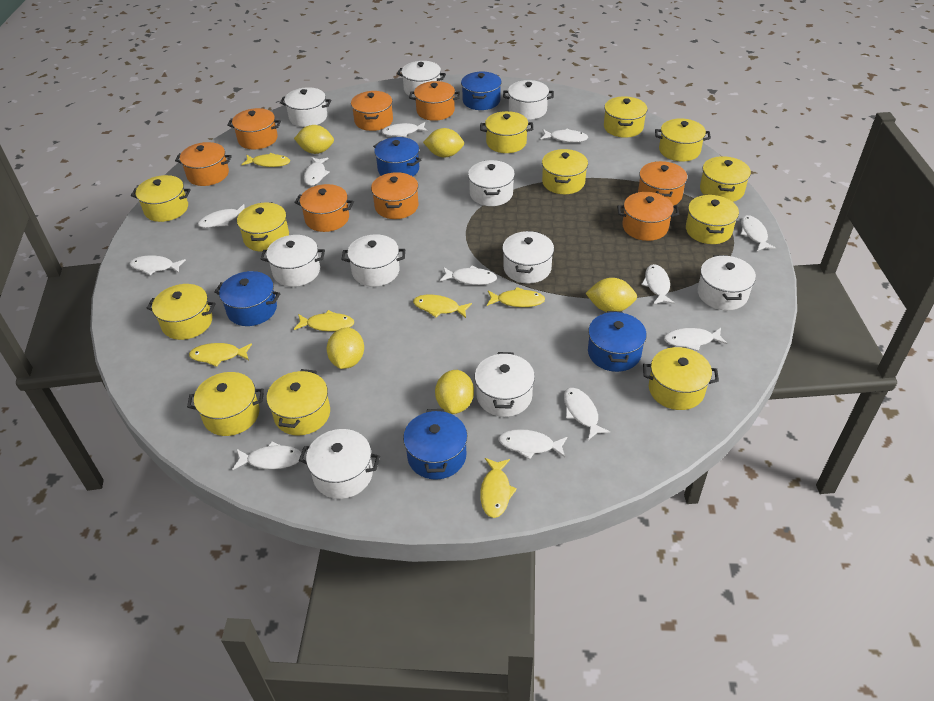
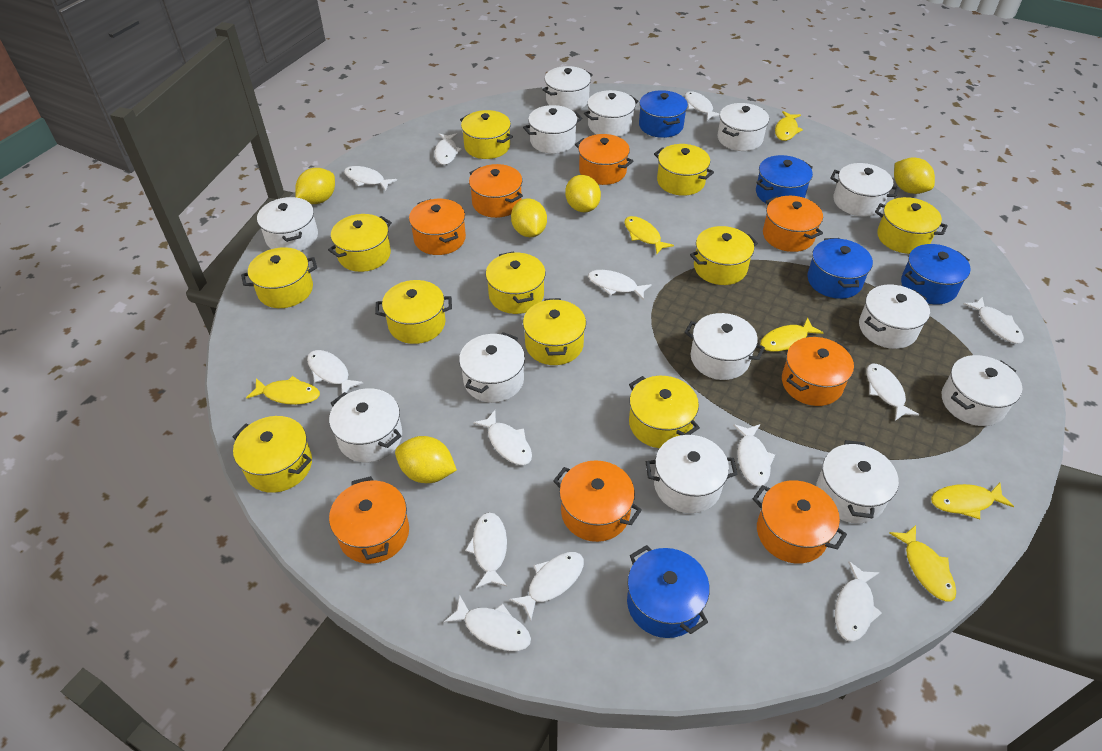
white fish: 12 -> 13
white pot: 10 -> 13
yellow pot: 12 -> 11

